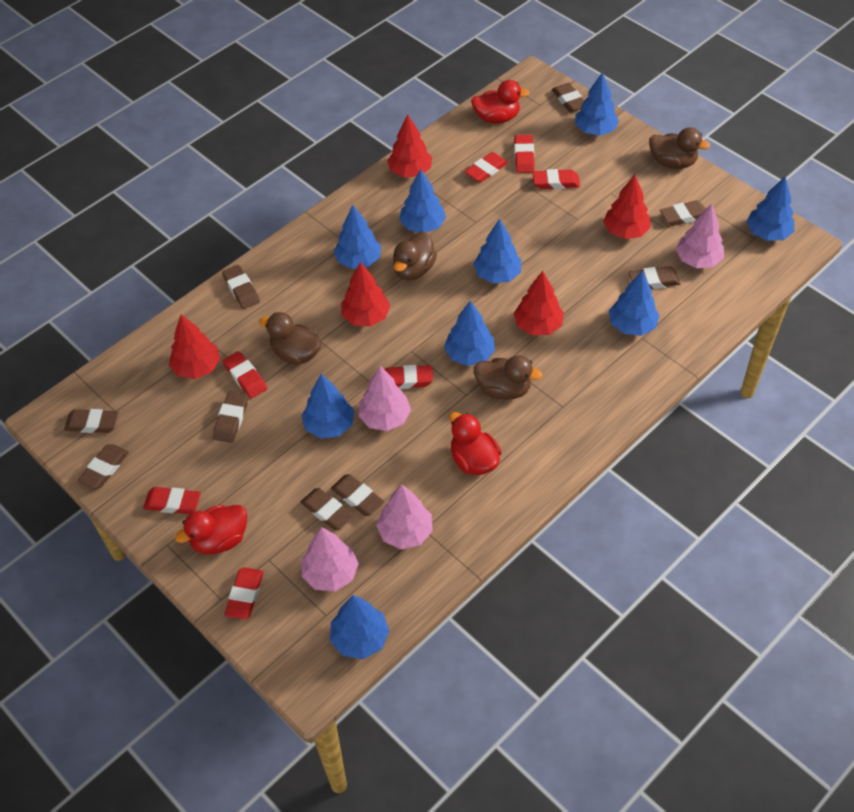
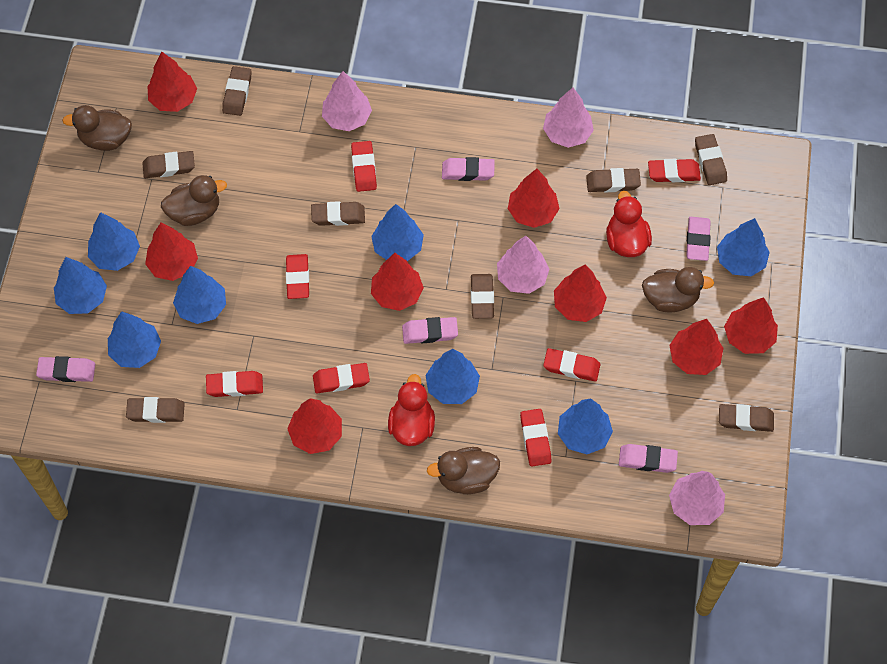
blue tree: 9 -> 8
brown eraser: 9 -> 8
pink eraser: 0 -> 5
red duck: 3 -> 2
red tree: 5 -> 8

